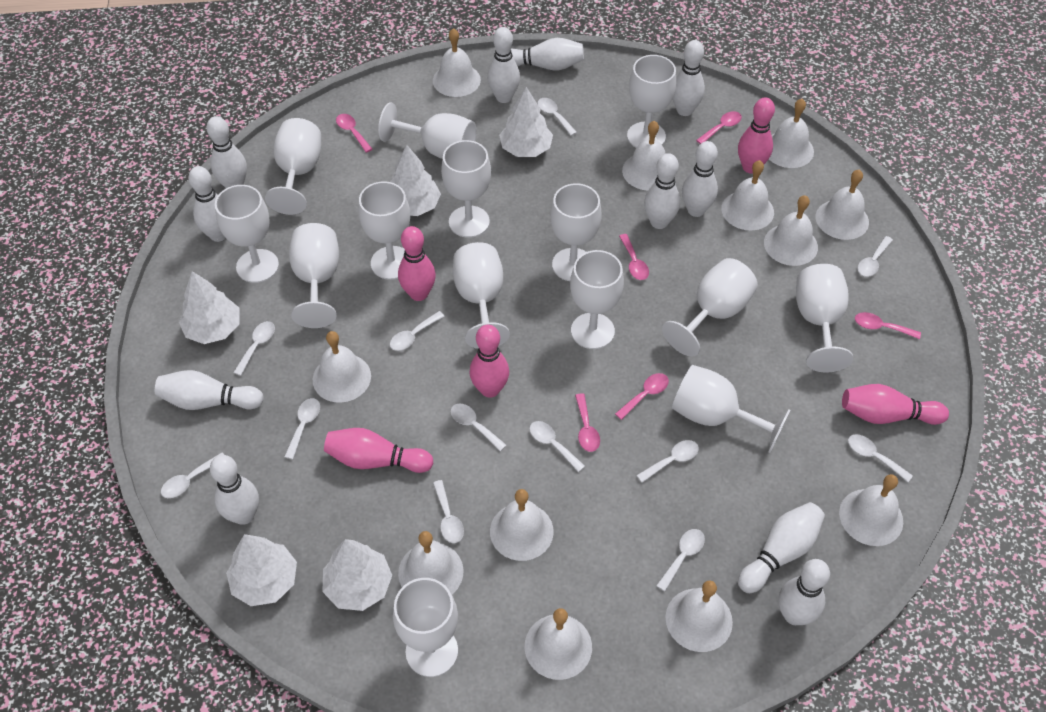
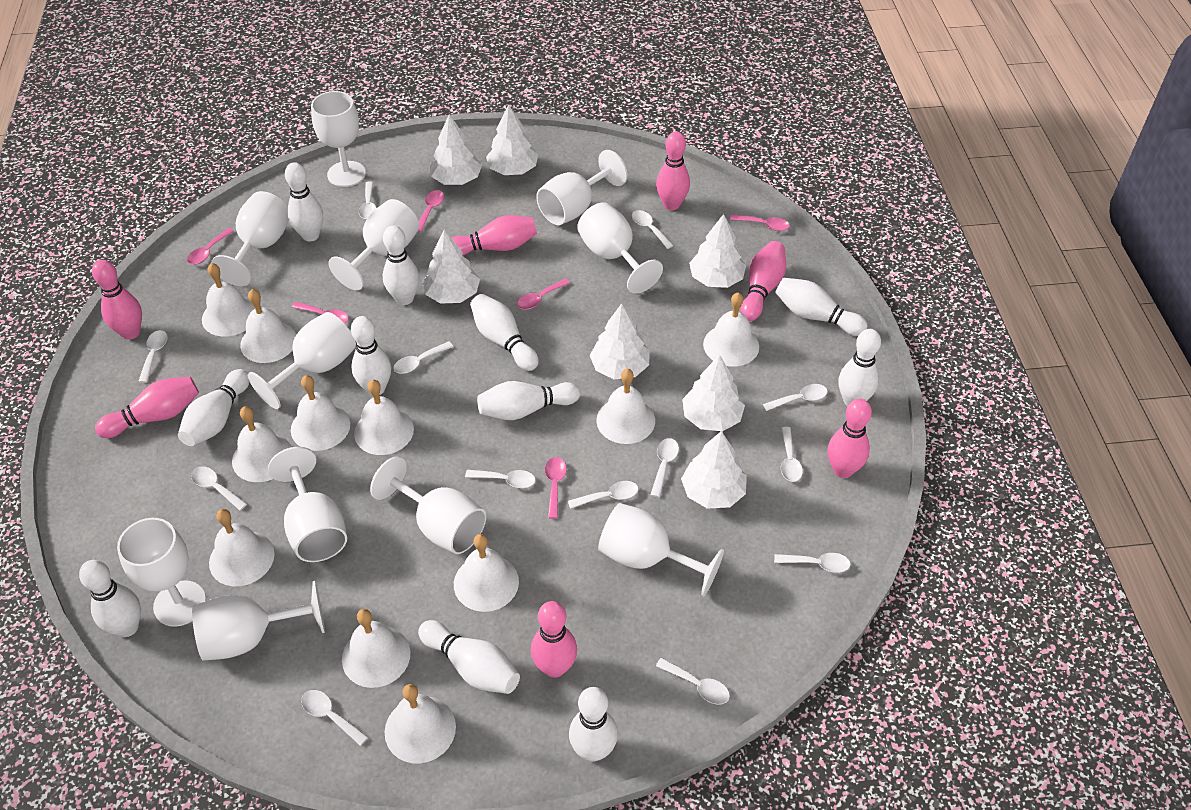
pink bowling pin: 5 -> 7
white bell: 12 -> 11
white goblet: 14 -> 11
white spoon: 12 -> 13
white tree: 5 -> 7

